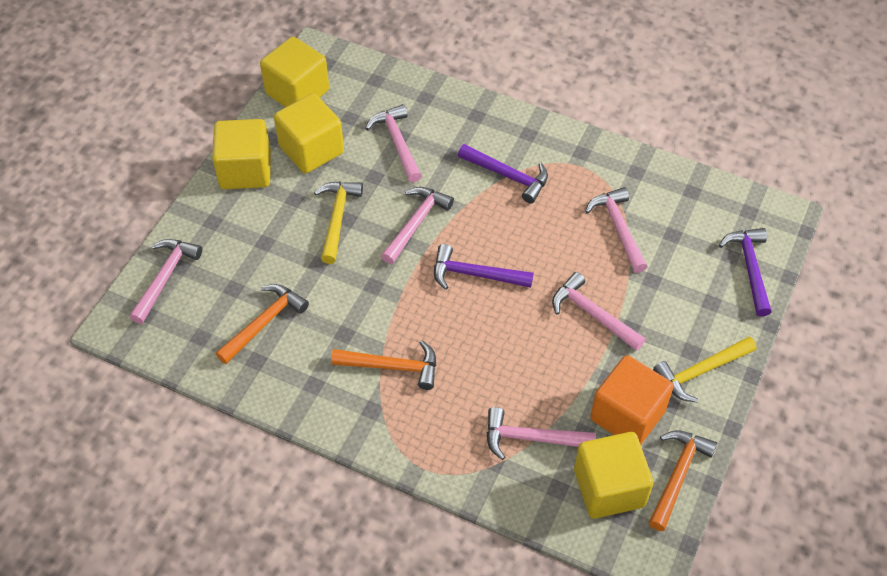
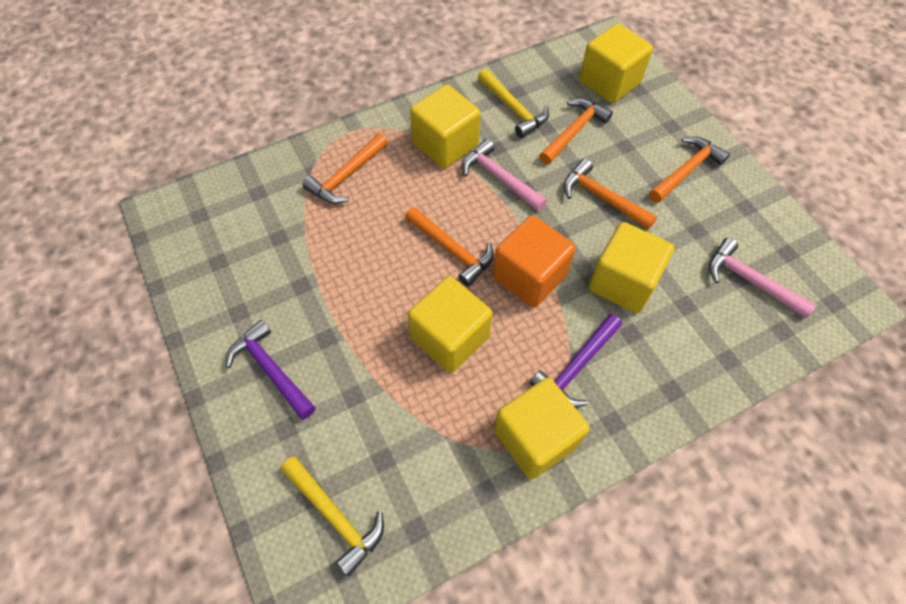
orange hammer: 3 -> 5
pink hammer: 6 -> 2
purple hammer: 3 -> 2
yellow cube: 4 -> 5

